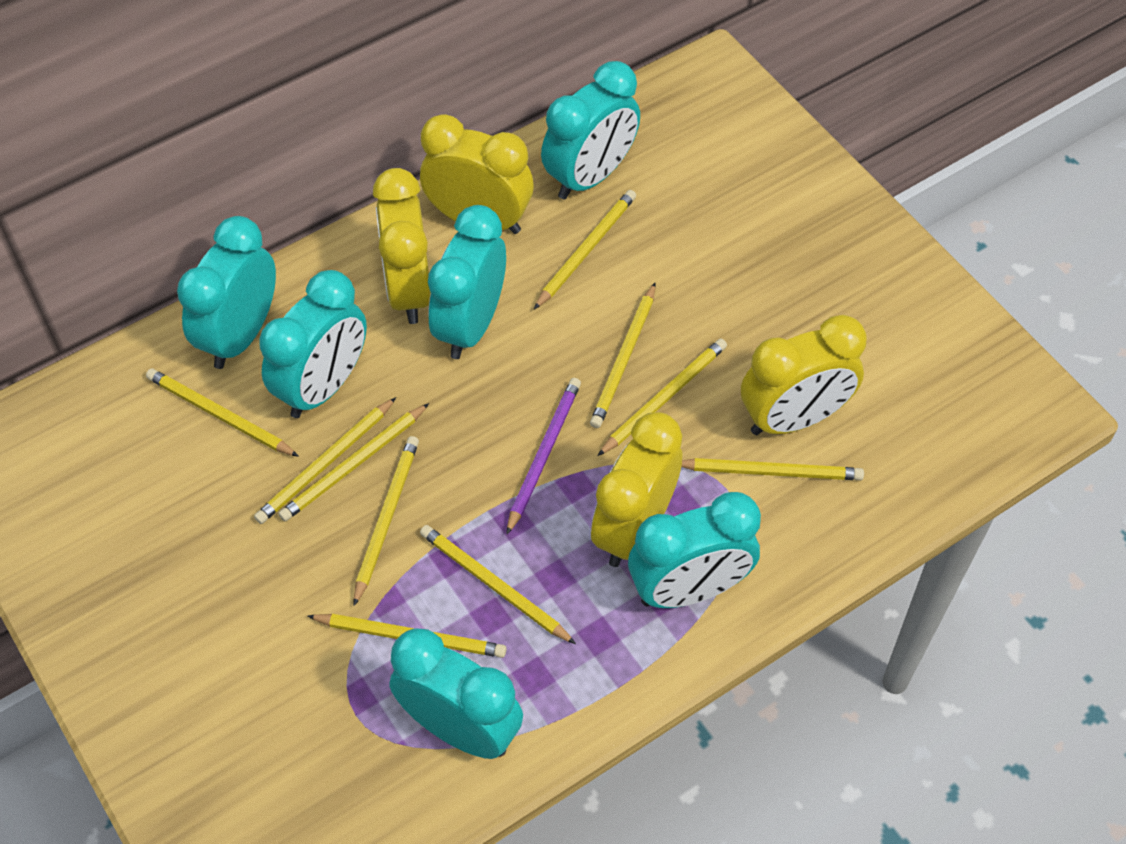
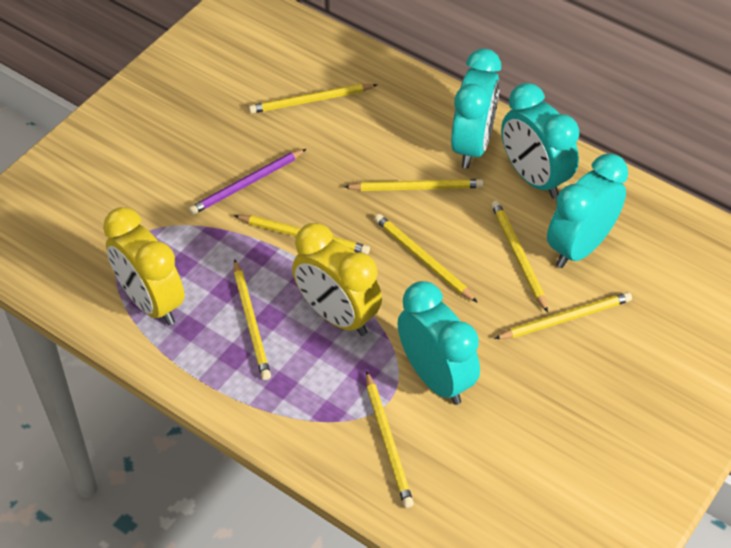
turquoise clock: 6 -> 4
yellow clock: 4 -> 2
yellow pencil: 10 -> 8

